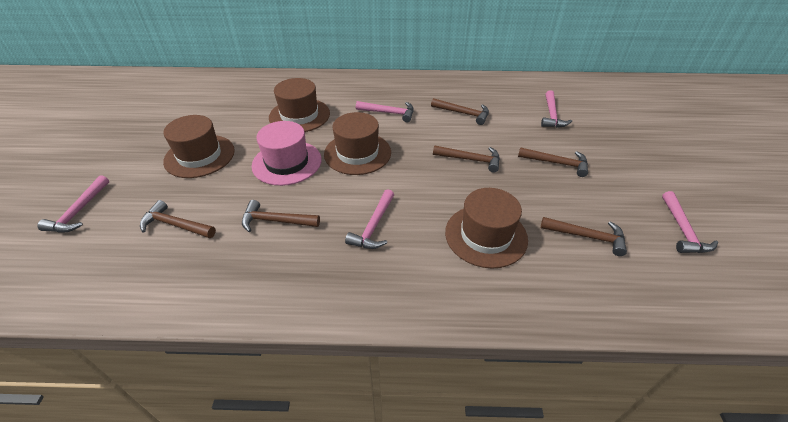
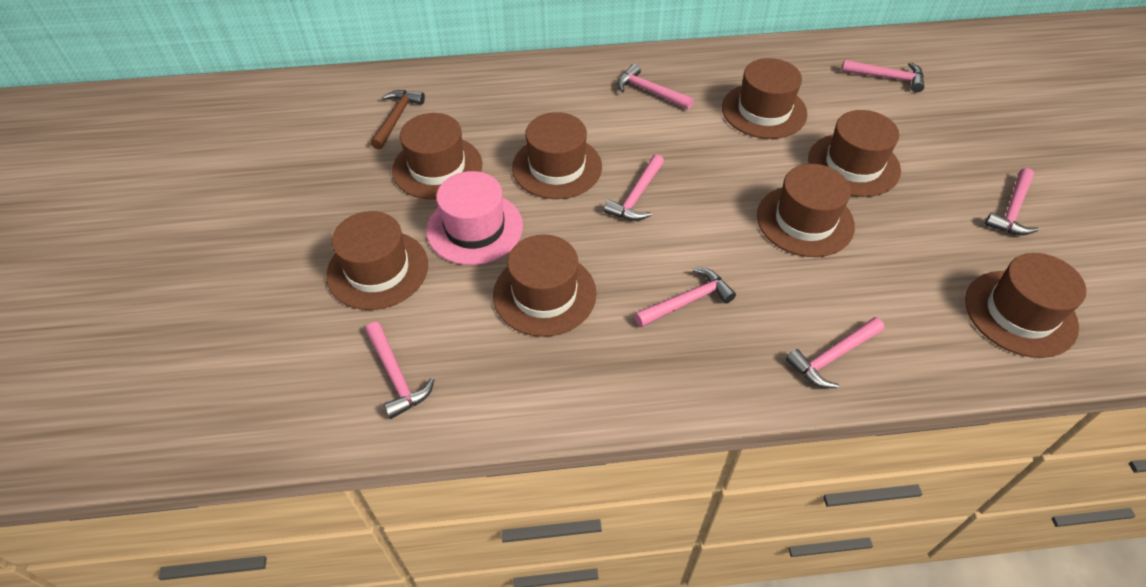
brown hammer: 6 -> 1
brown hat: 4 -> 8
pink hammer: 5 -> 7

